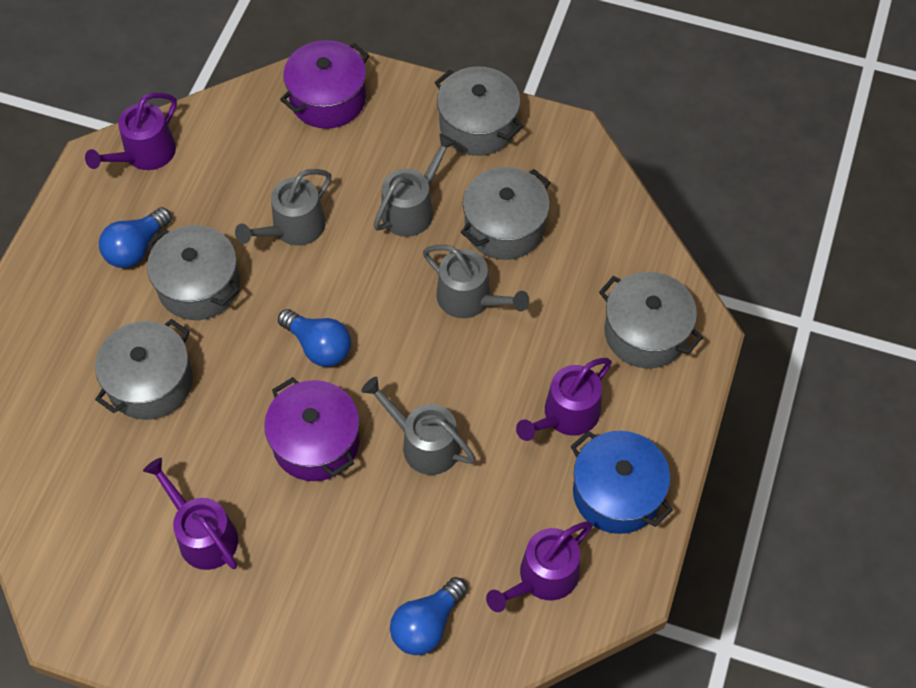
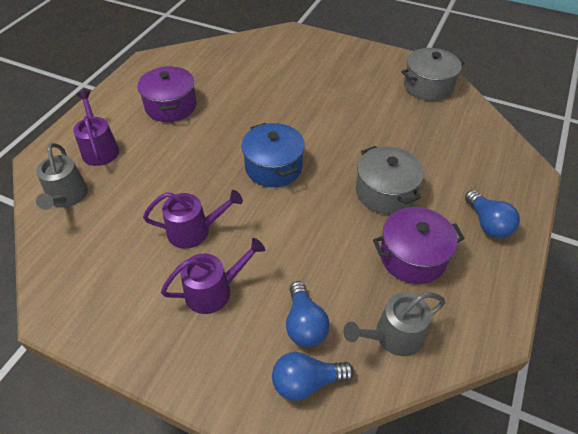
grey pot: 5 -> 2
grey watering can: 4 -> 2
purple watering can: 4 -> 3

